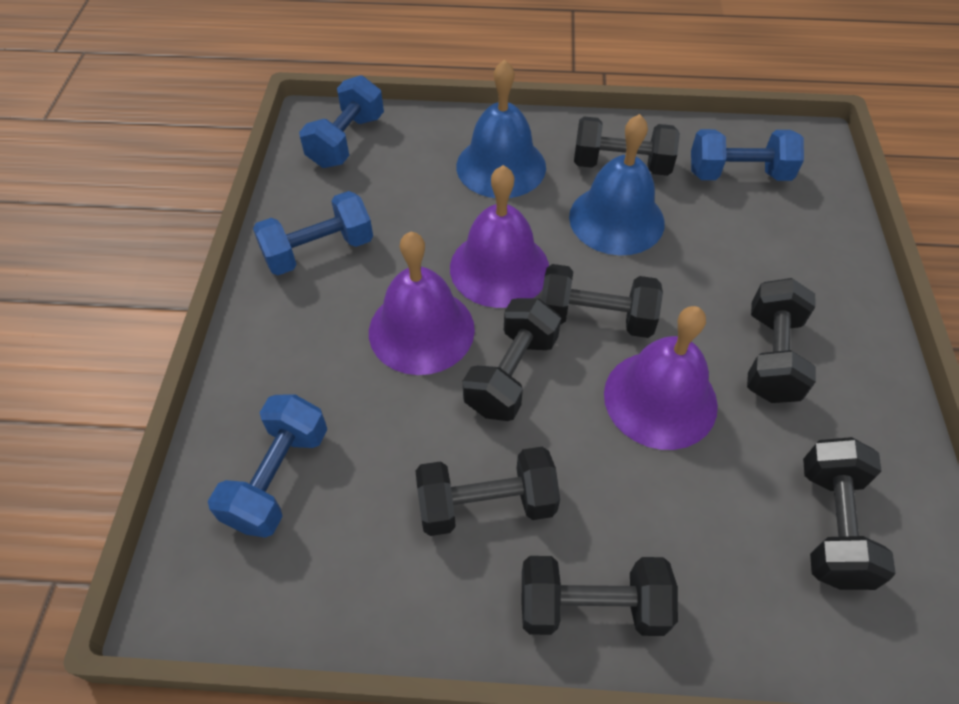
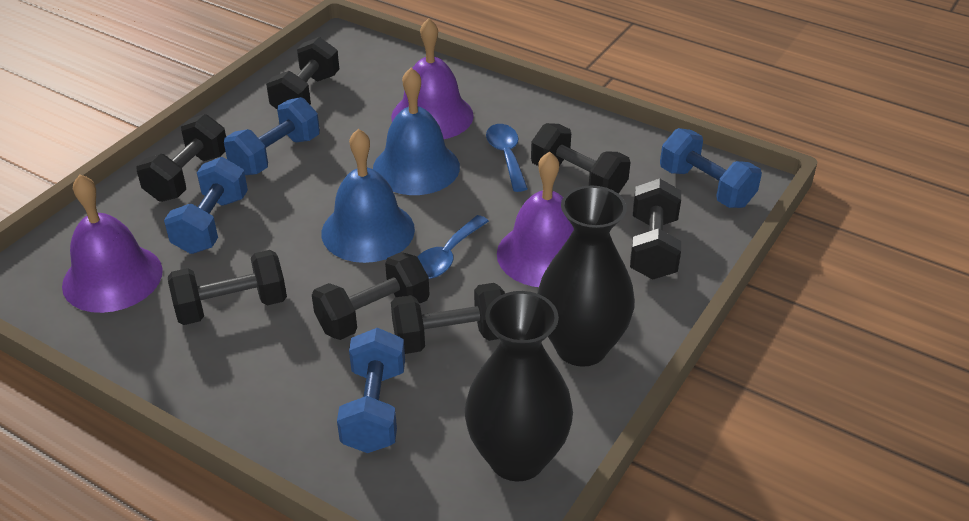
black vase: 0 -> 2
blue spoon: 0 -> 2

